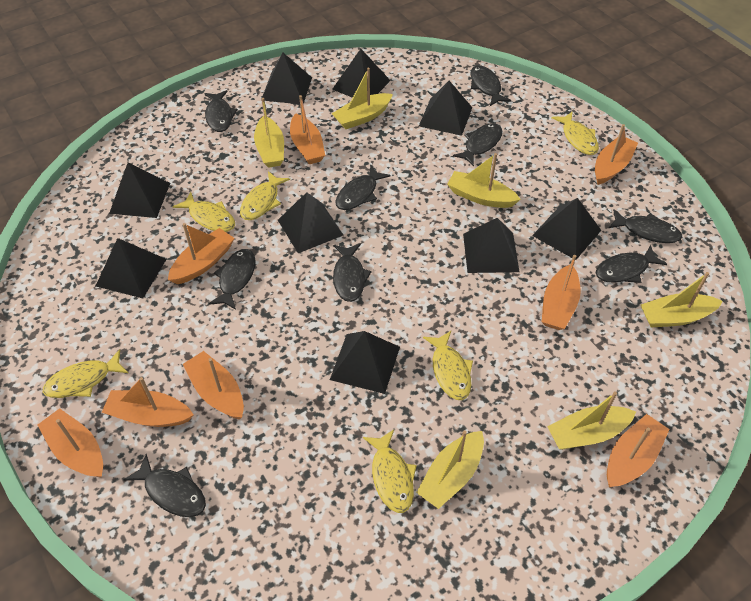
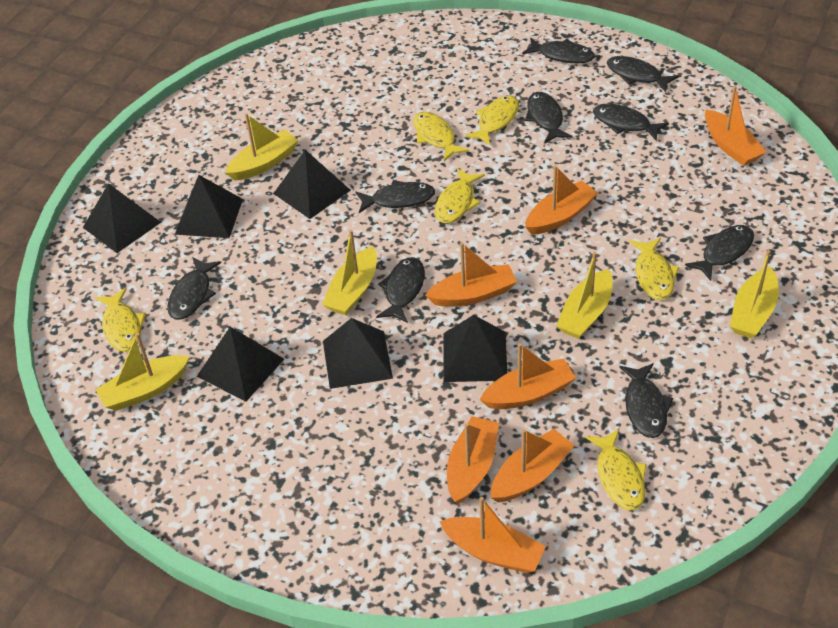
black pyramid: 9 -> 6
orange boat: 8 -> 7
yellow boat: 6 -> 5

